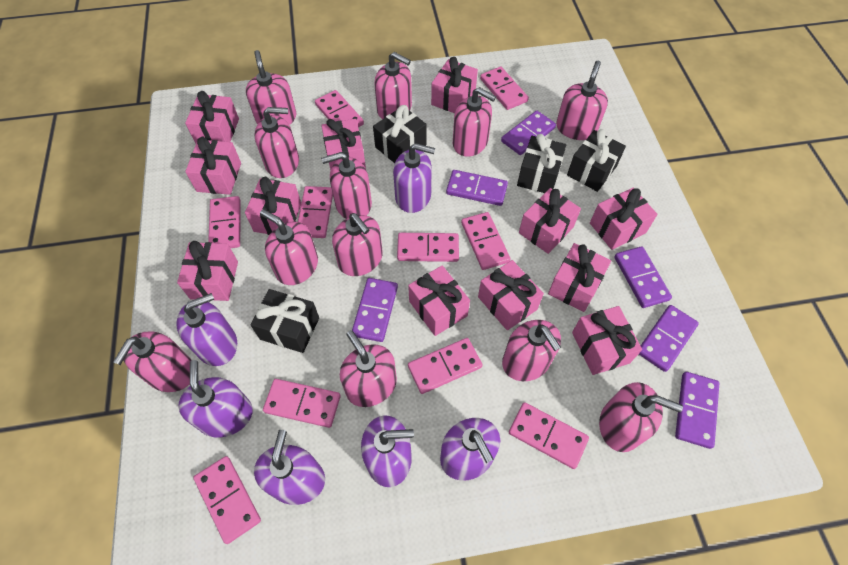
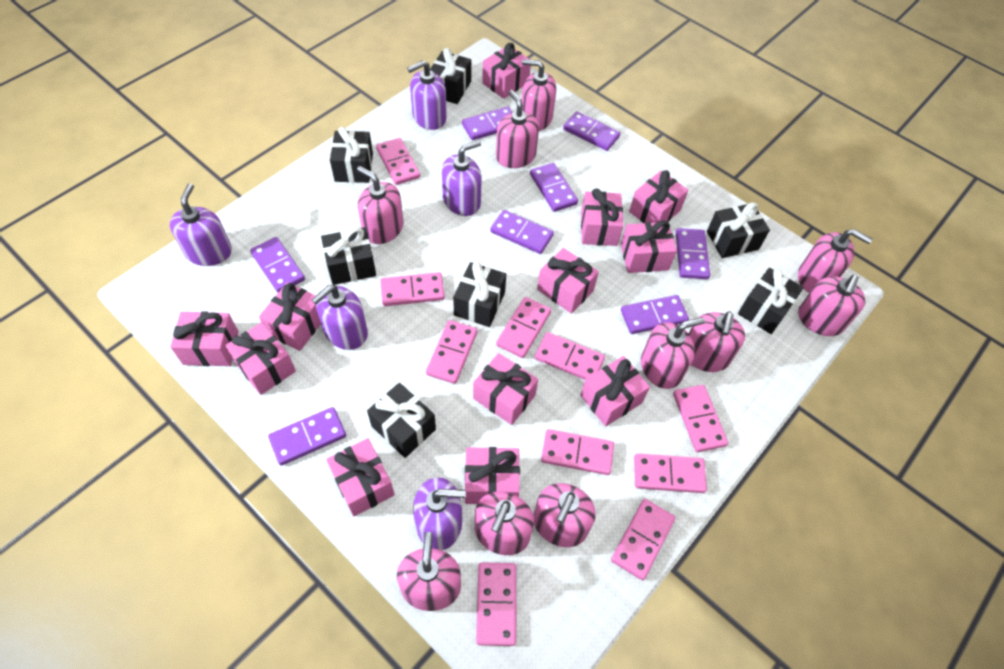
black gift: 4 -> 7
pink soap dispenser: 12 -> 10
purple domino: 6 -> 8
purple soap dispenser: 6 -> 5

